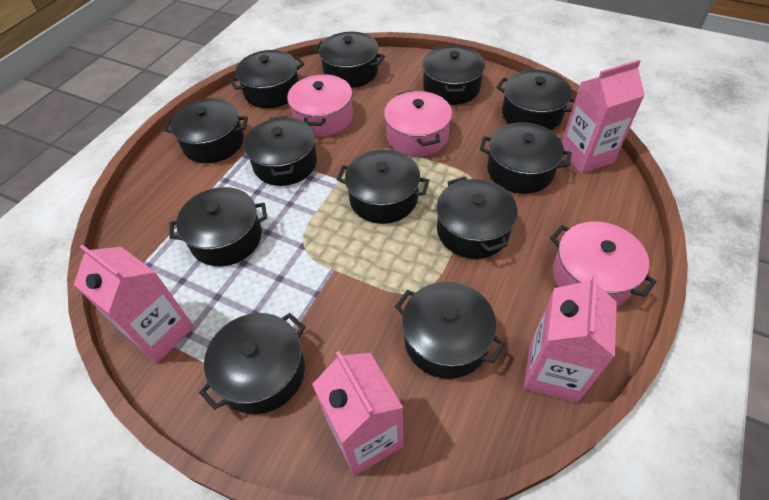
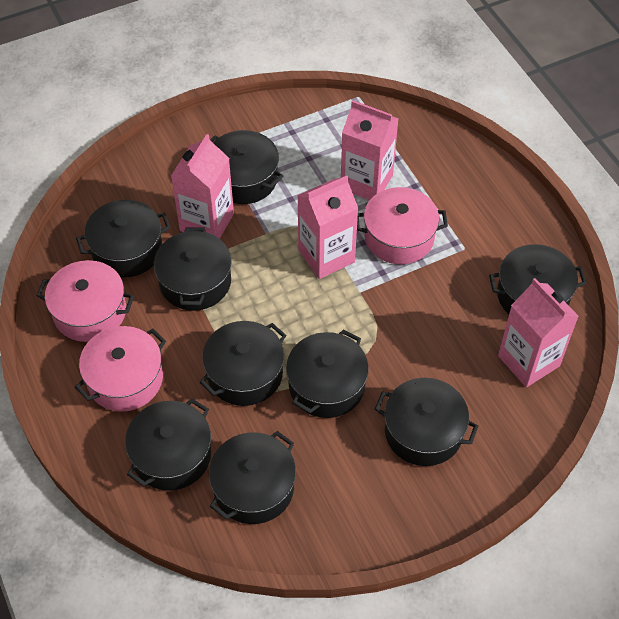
black pot: 12 -> 9

